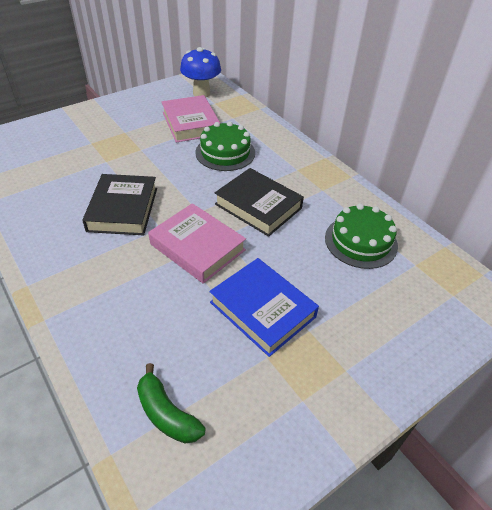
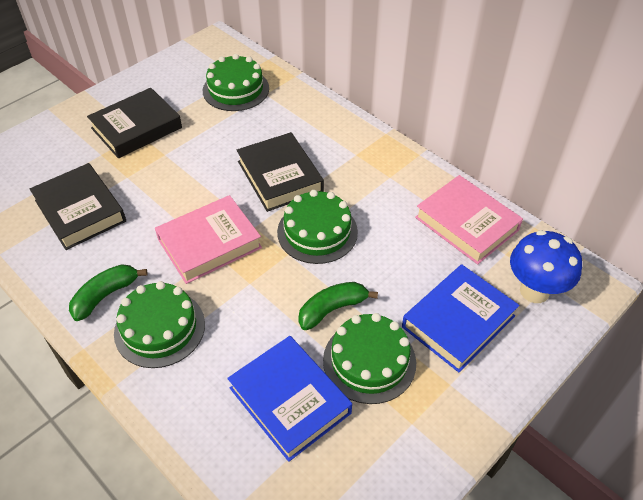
black book: 2 -> 3
blue book: 1 -> 2
green banana: 1 -> 2
green cake: 2 -> 4

